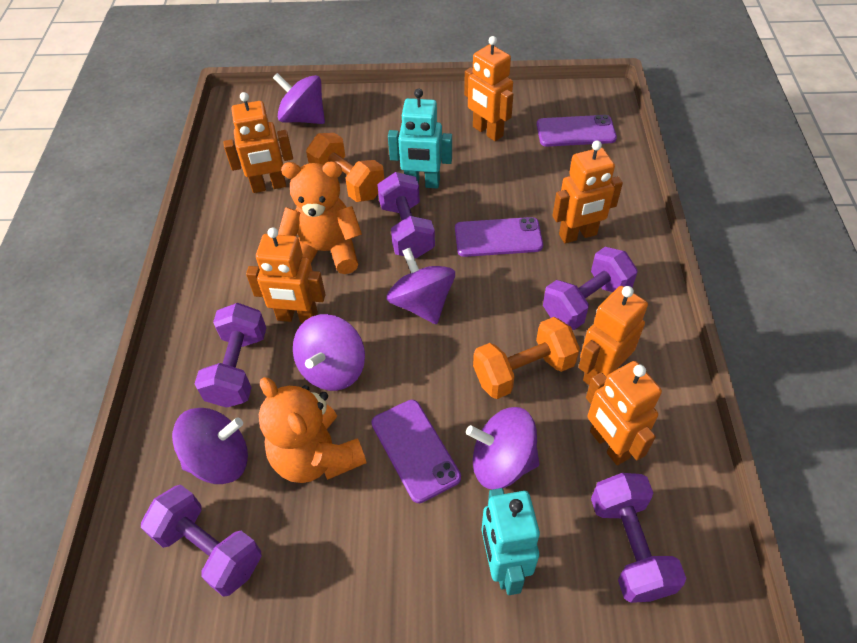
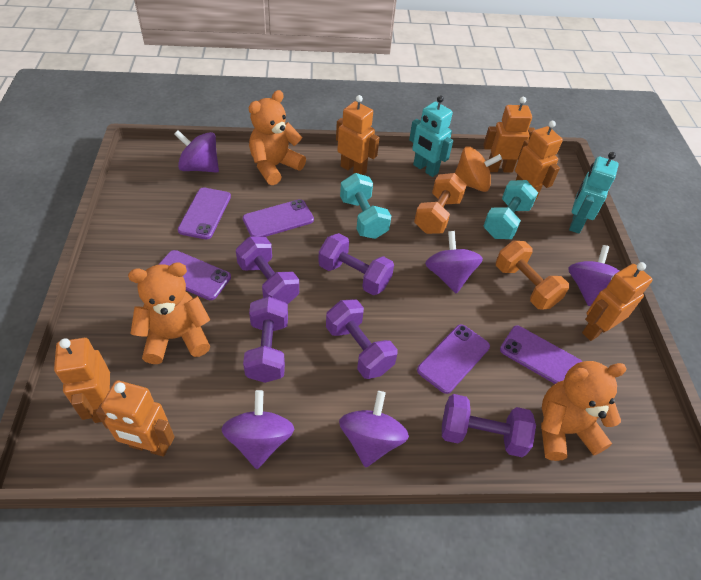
orange spinning top: 0 -> 1
orange teddy bear: 2 -> 3
purple phone: 3 -> 5
turquoise dumbbell: 0 -> 2

